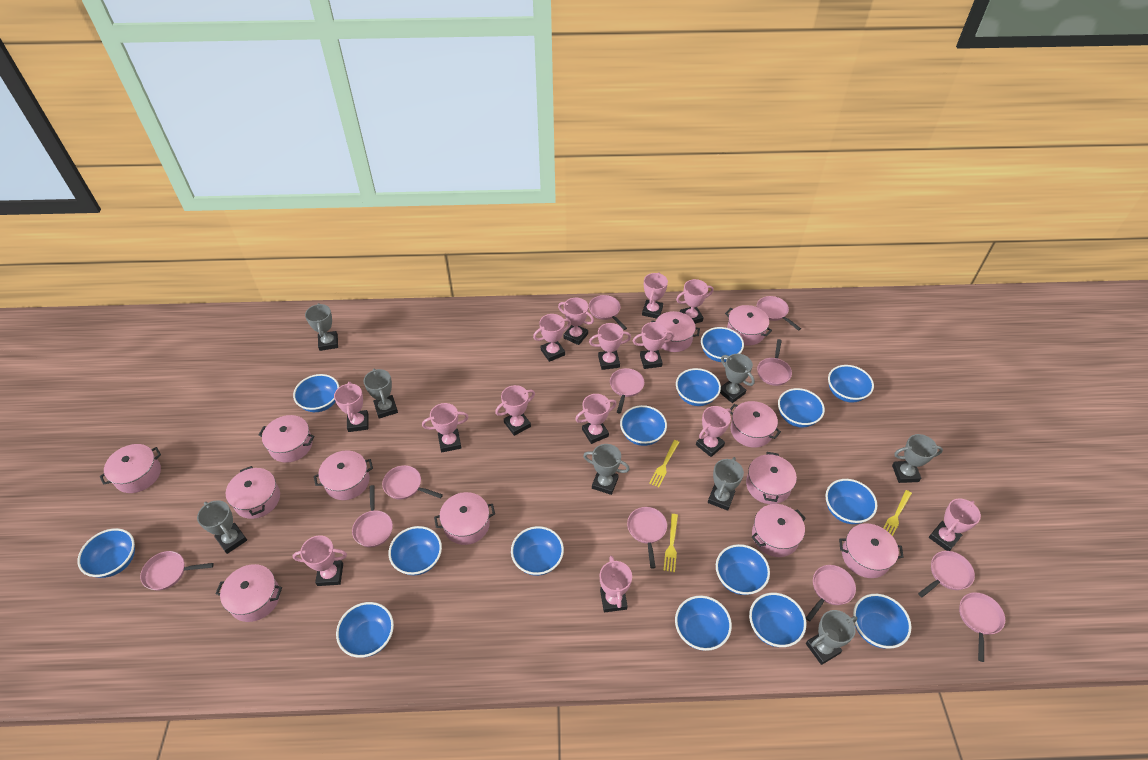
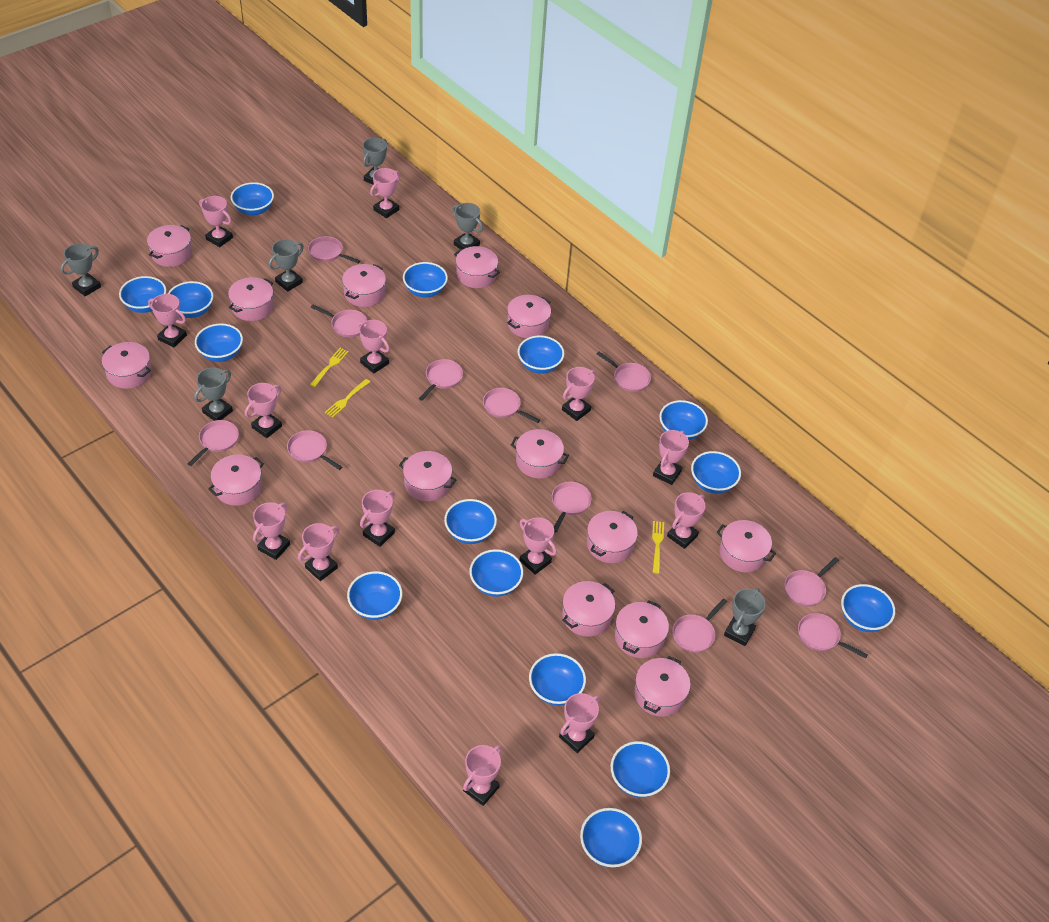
grey trophy: 8 -> 6
pink pot: 12 -> 14

